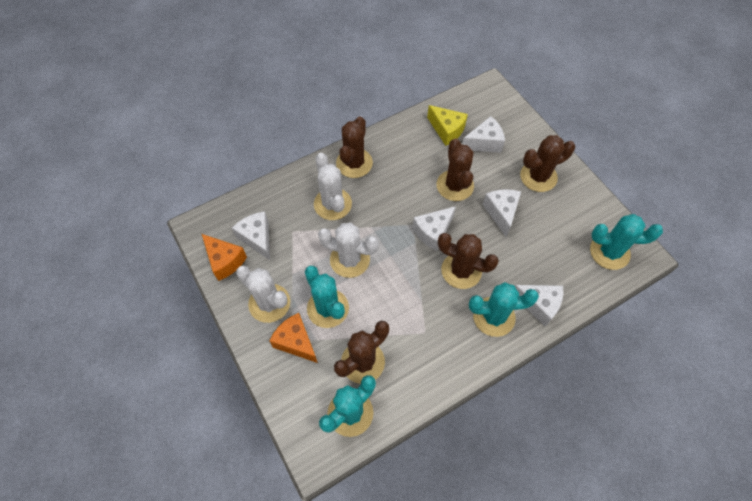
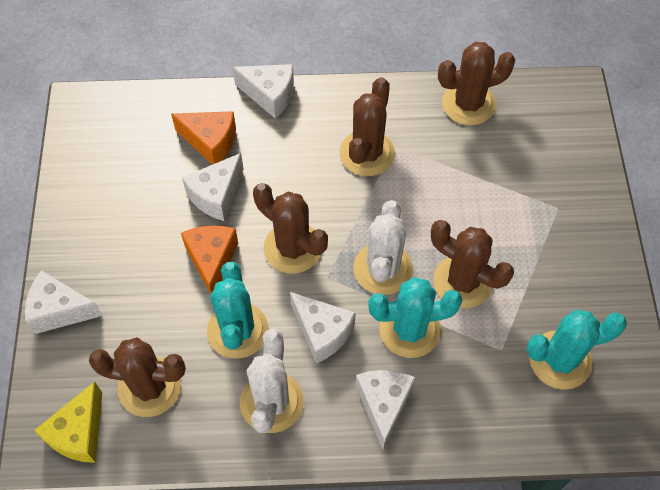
turquoise cactus: 4 -> 3
white cactus: 3 -> 2

